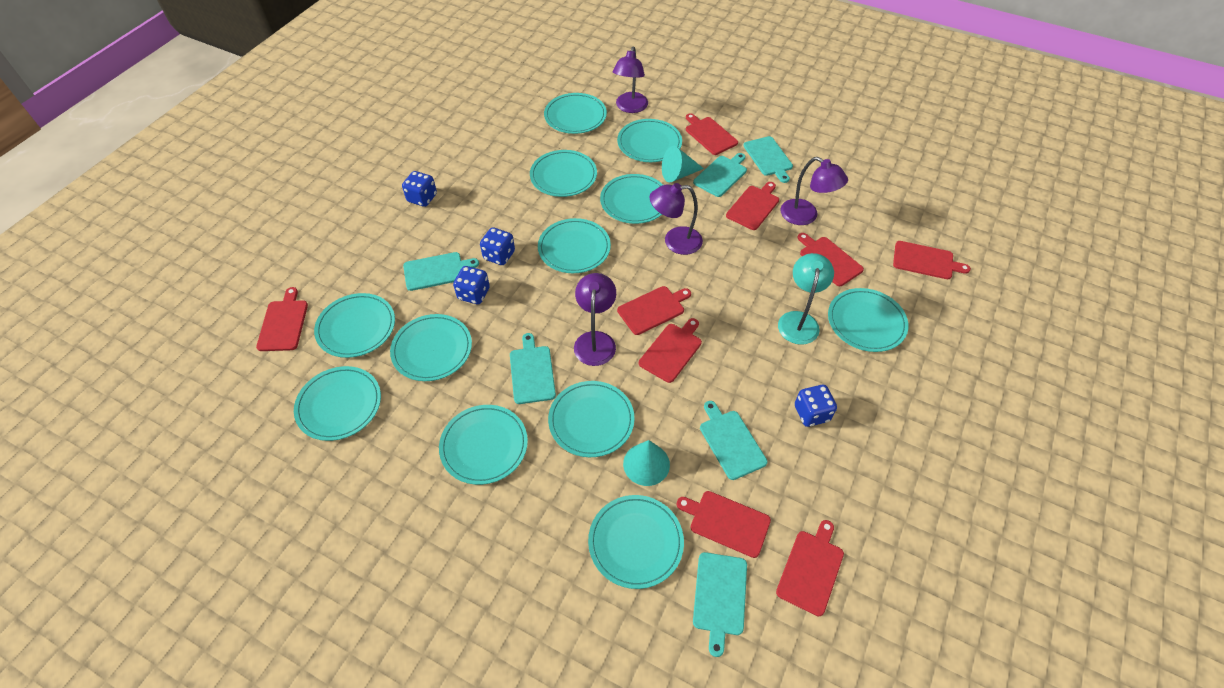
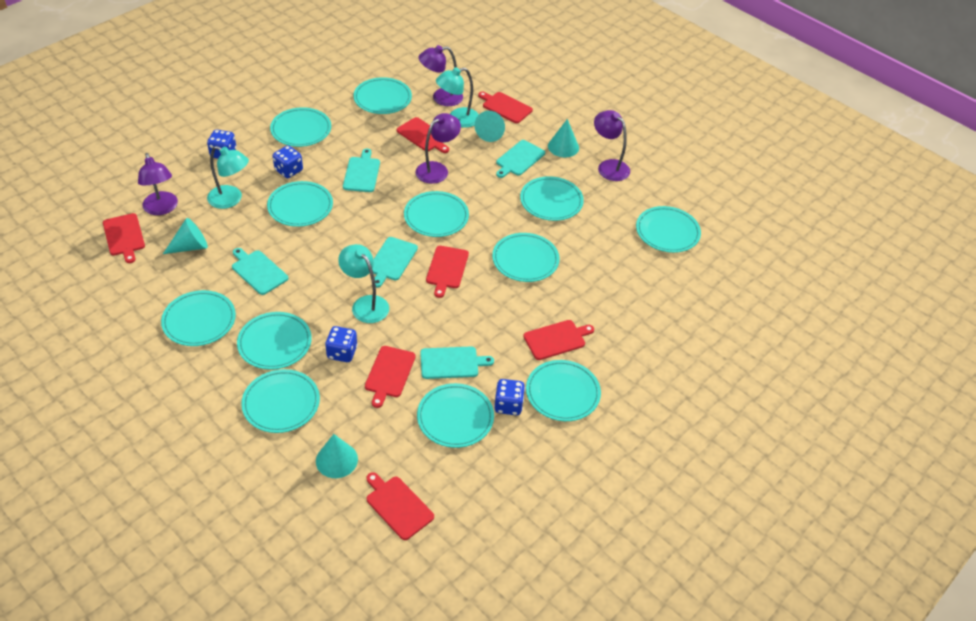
red cutting board: 9 -> 7
turquoise cone: 2 -> 4
turquoise cutting board: 6 -> 5
turquoise lamp: 1 -> 3

